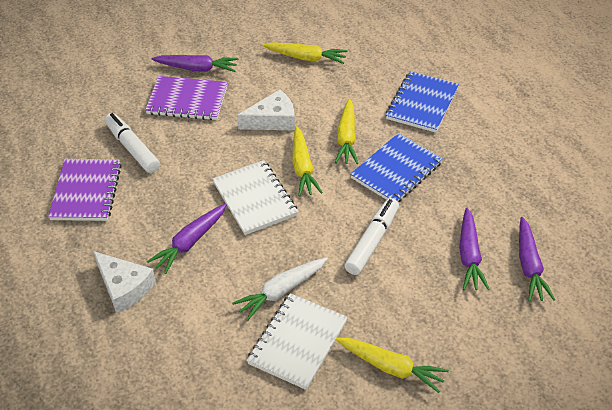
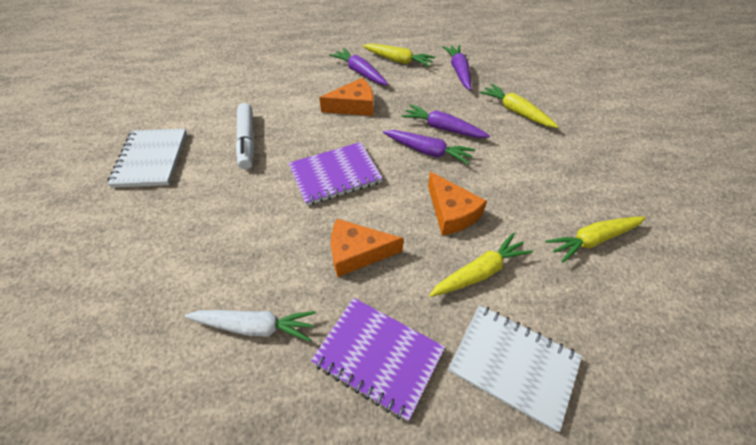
blue notebook: 2 -> 0
orange cheese: 0 -> 3
white cheese: 2 -> 0
white marker: 2 -> 1

